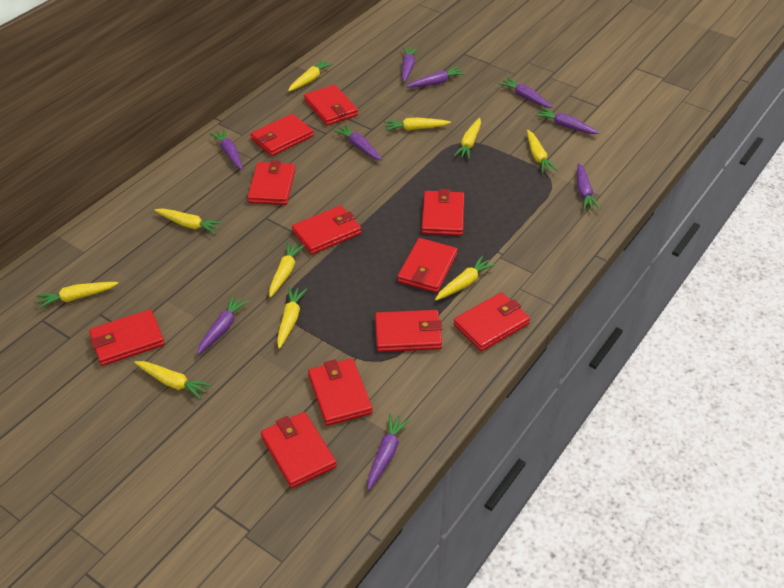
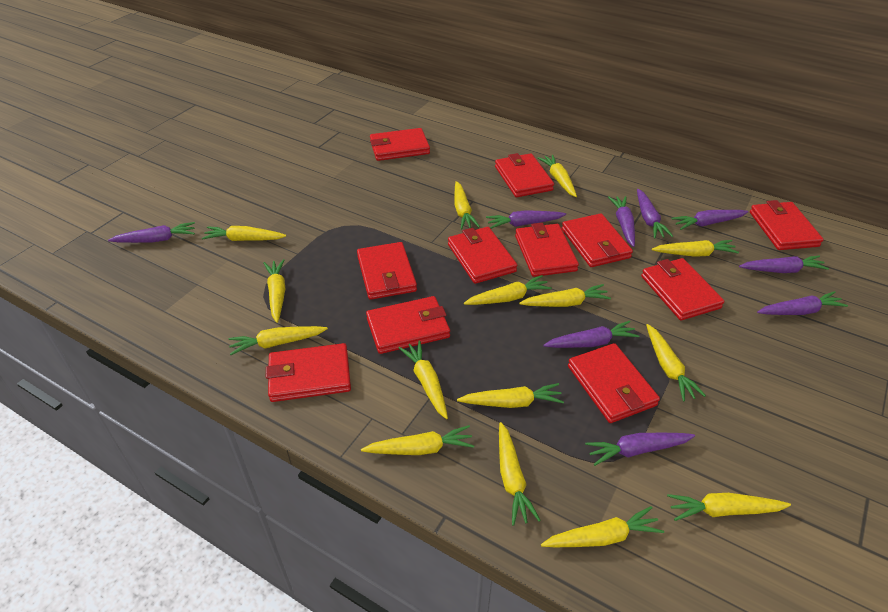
yellow carrot: 10 -> 15

